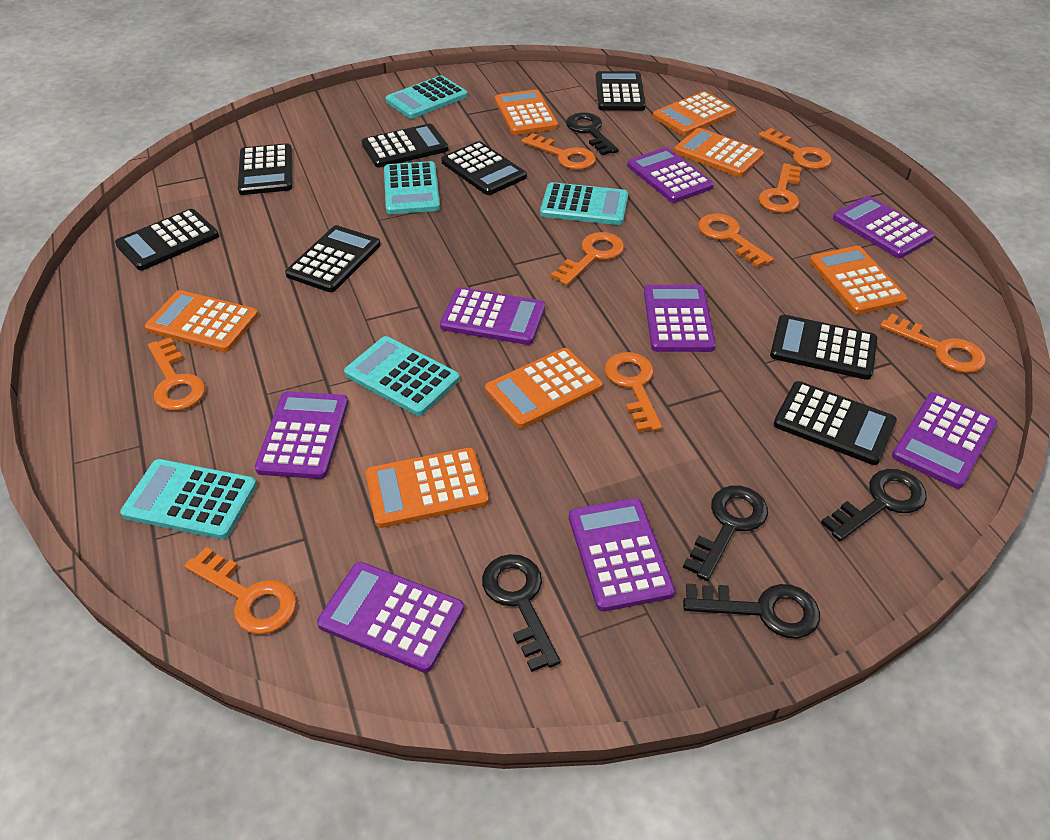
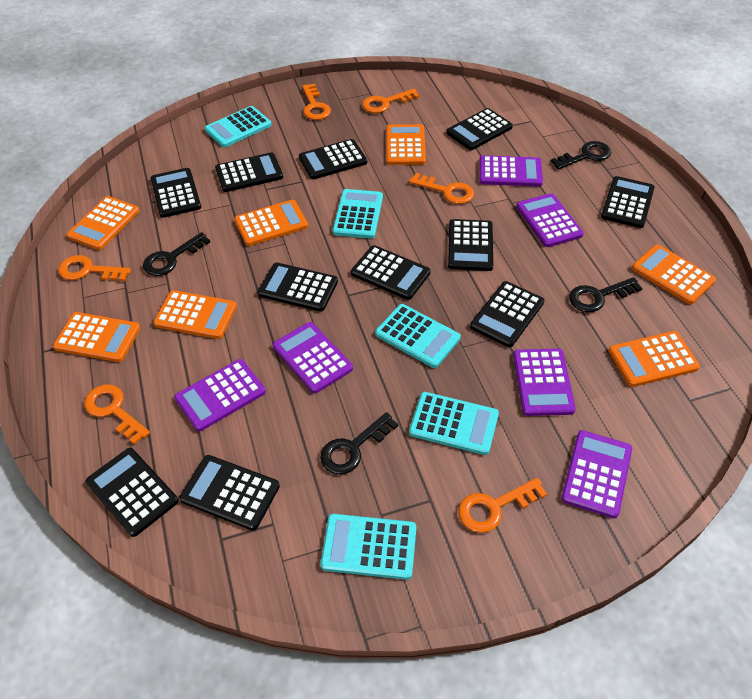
black calculator: 8 -> 11
black key: 5 -> 4
orange key: 9 -> 6
purple calculator: 8 -> 6

